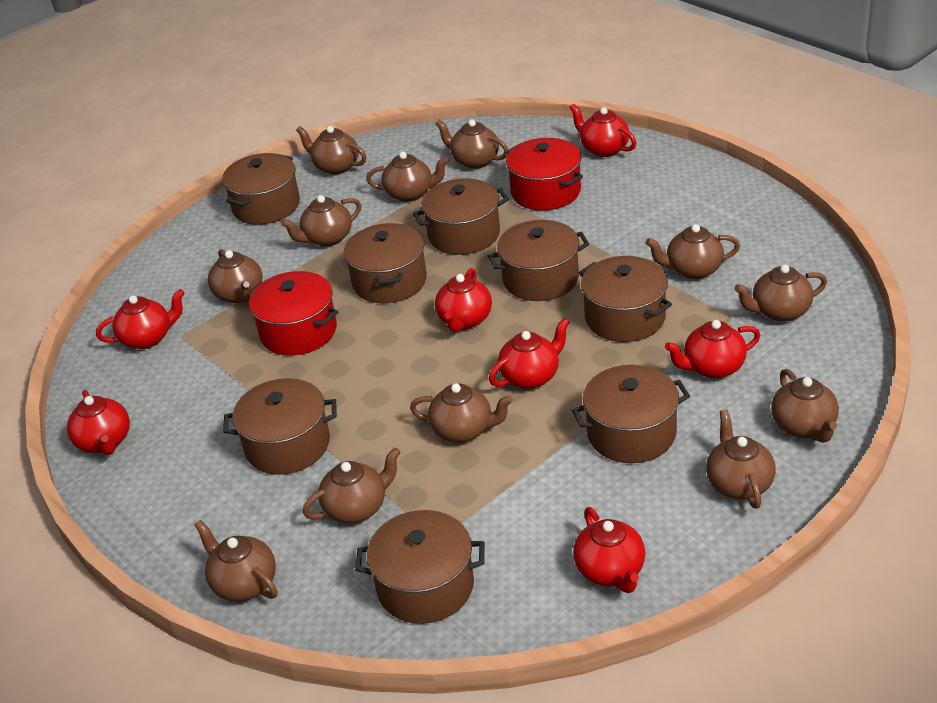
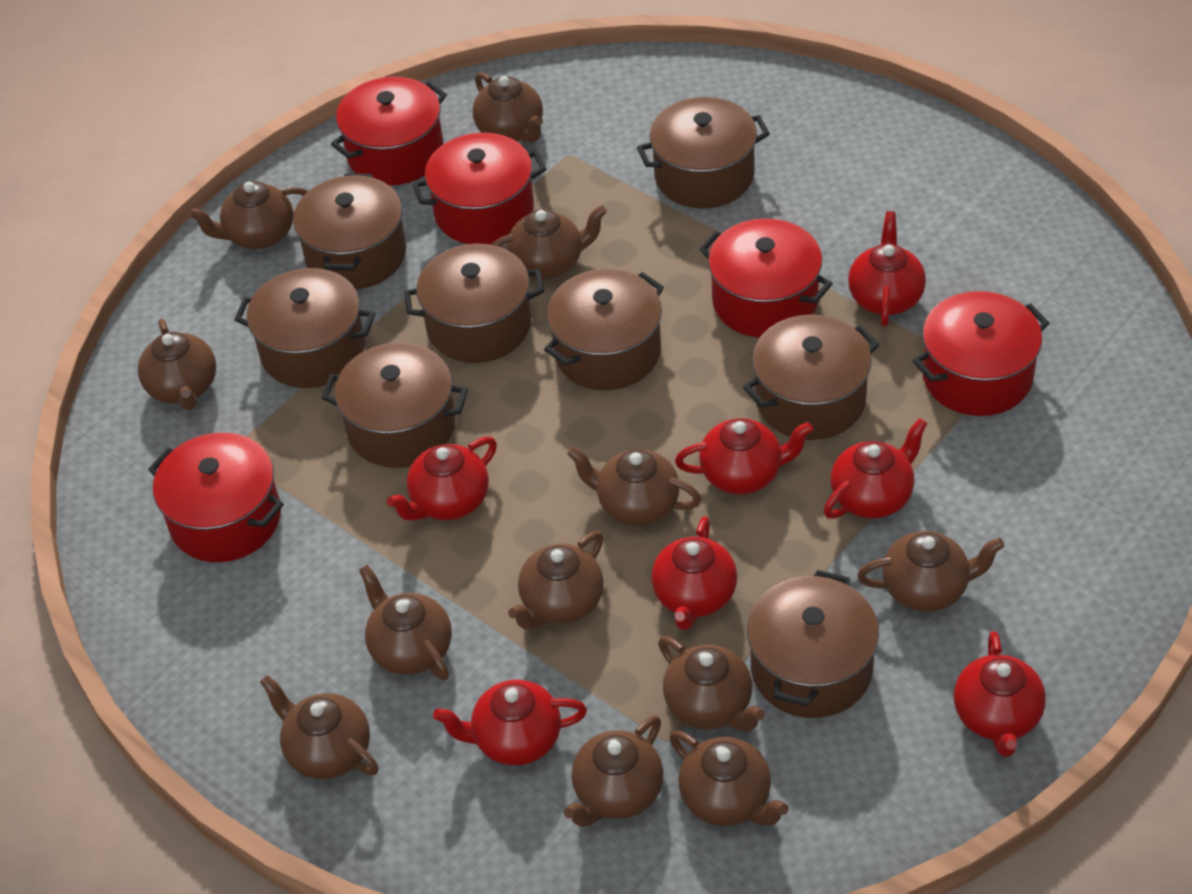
red pot: 2 -> 5

